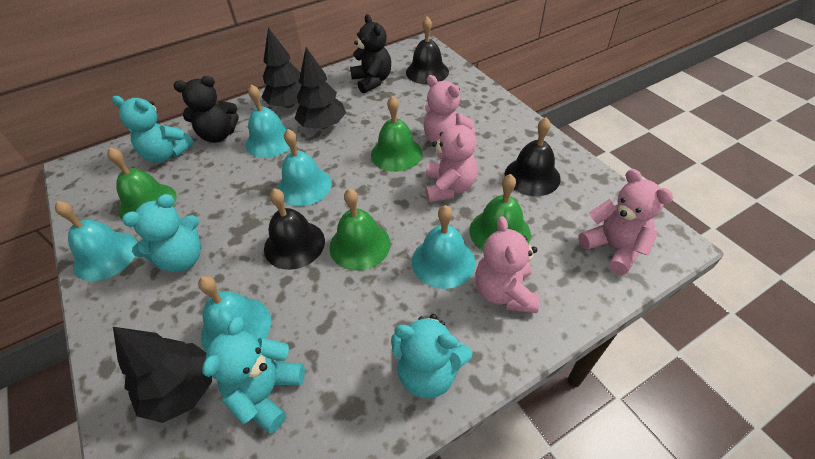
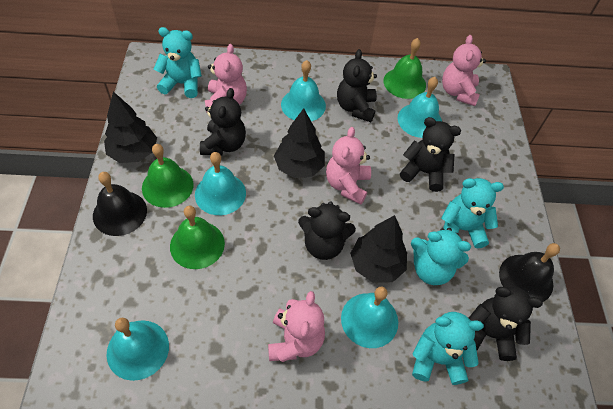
black bell: 3 -> 2
black teddy bear: 2 -> 5
green bell: 4 -> 3

